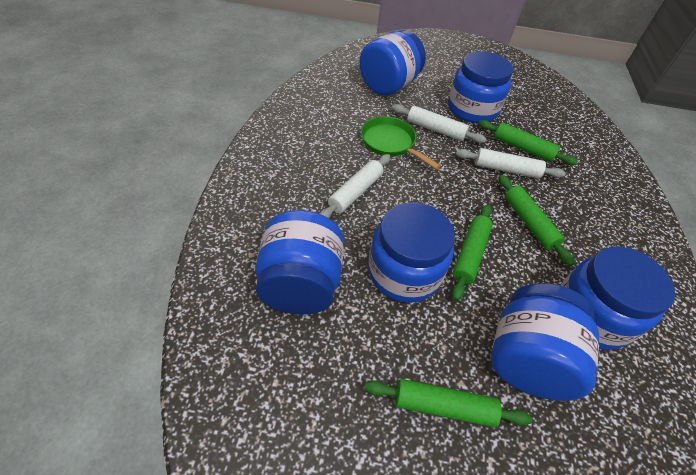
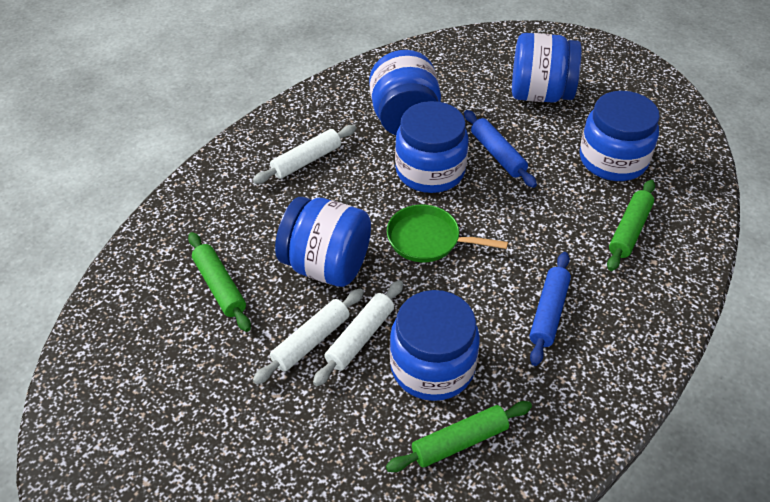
blue rolling pin: 0 -> 2
green rolling pin: 4 -> 3

